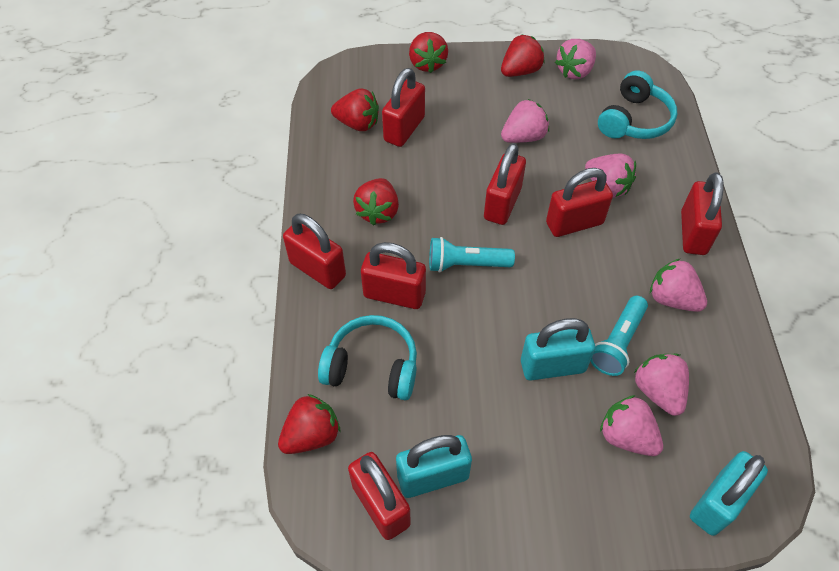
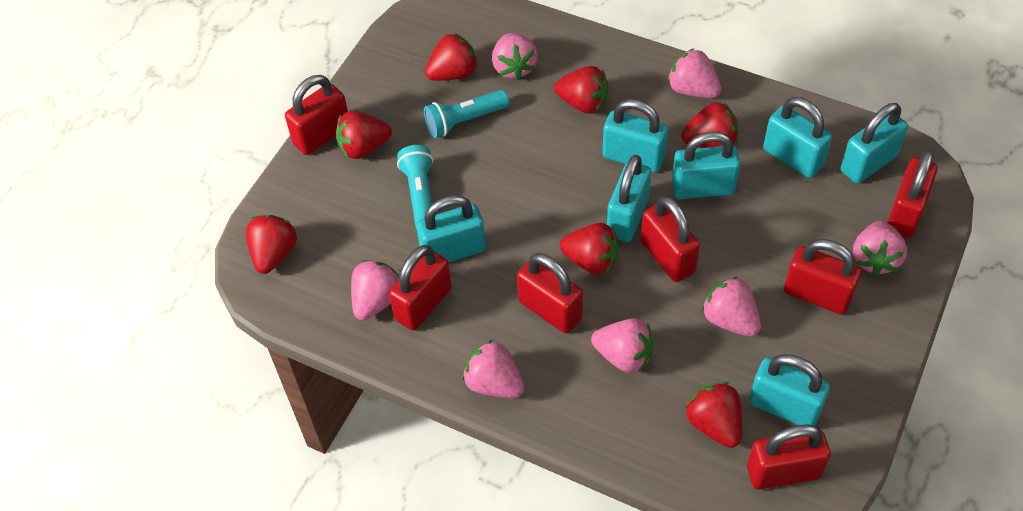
pink strawberry: 6 -> 7
red strawberry: 5 -> 7
turquoise headphones: 2 -> 0
turquoise padlock: 3 -> 7

